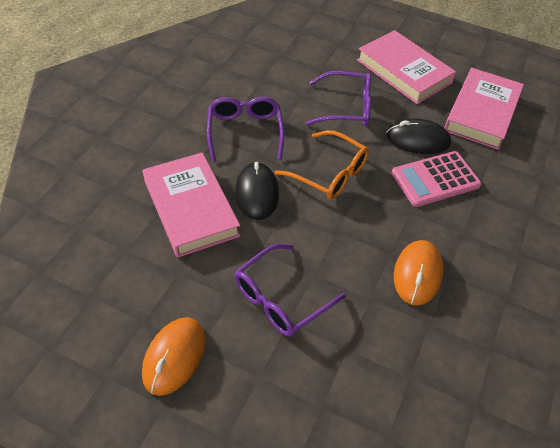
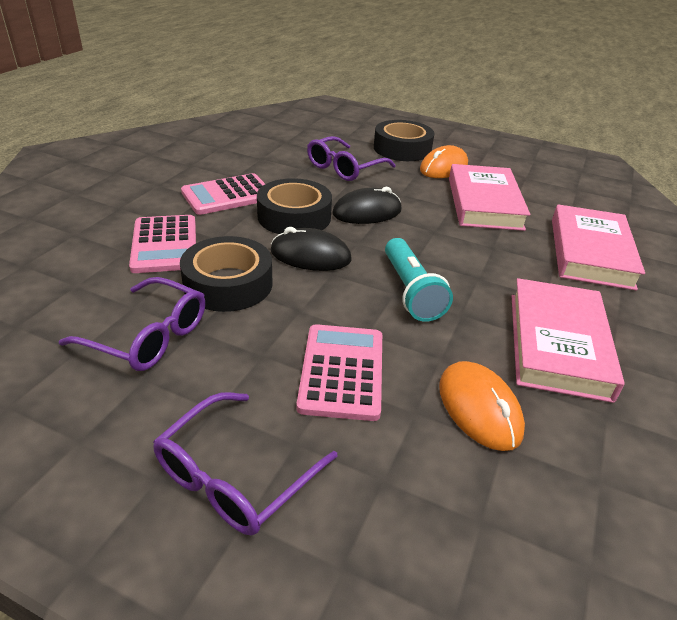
black tape: 0 -> 3
orange glasses: 1 -> 0
pink calculator: 1 -> 3
turquoise flashlight: 0 -> 1

